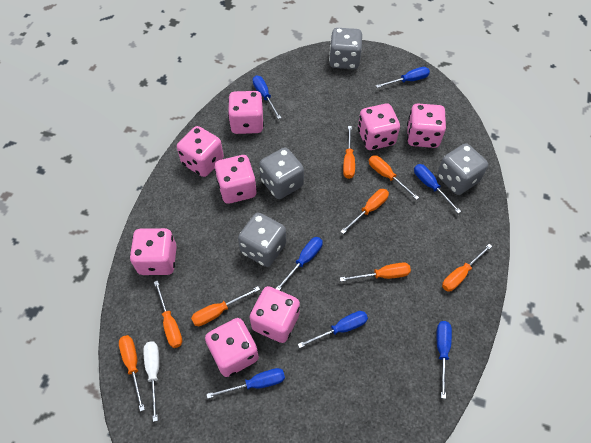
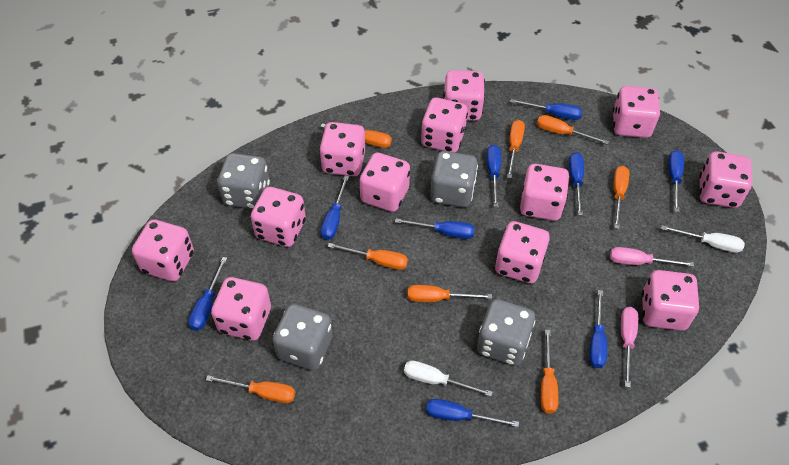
blue screwdriver: 7 -> 9
pink dice: 8 -> 12
pink screwdriver: 0 -> 2
white screwdriver: 1 -> 2

